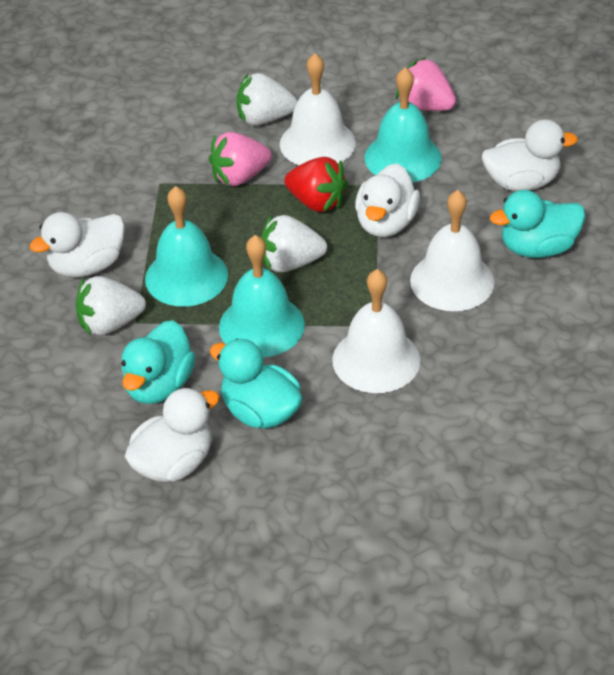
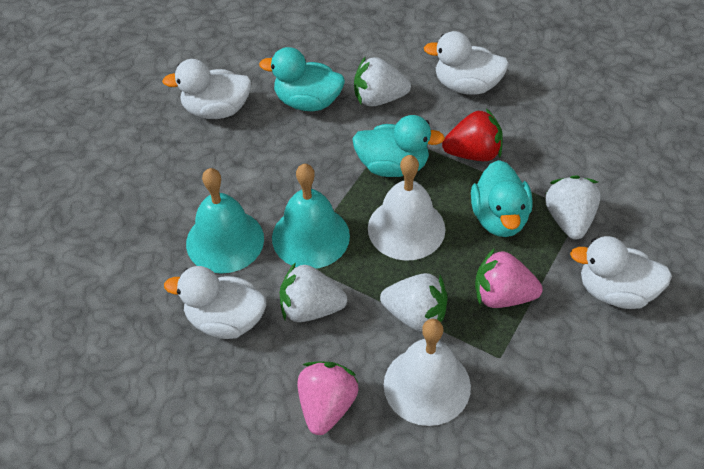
turquoise bell: 3 -> 2
white bell: 3 -> 2
white strawberry: 3 -> 4

